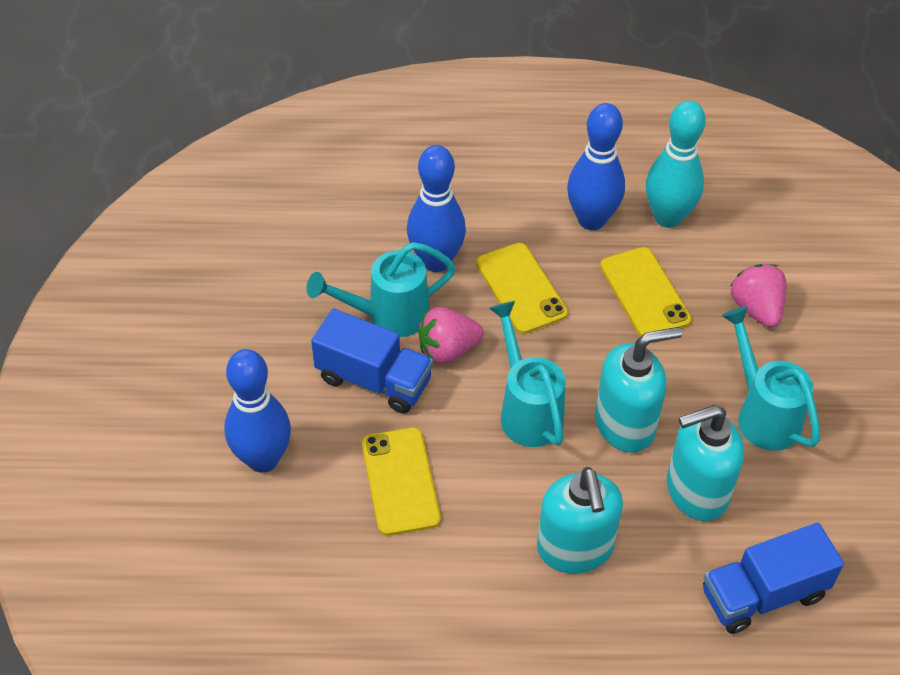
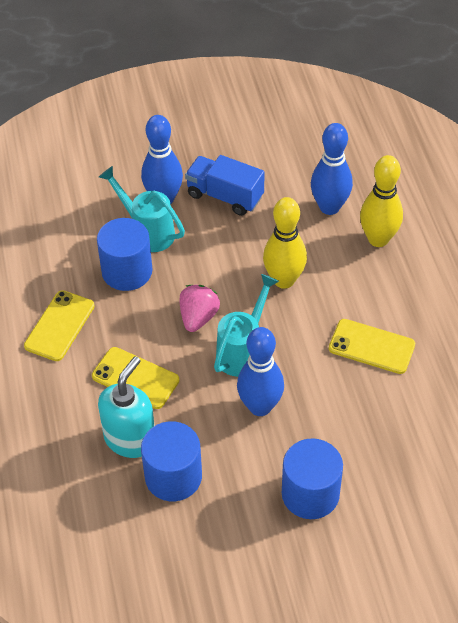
blue cylinder: 0 -> 3
blue truck: 2 -> 1
pink strawberry: 2 -> 1
turquoise bowling pin: 1 -> 0
turquoise soap dispenser: 3 -> 1
turquoise watering can: 3 -> 2
yellow bowling pin: 0 -> 2

